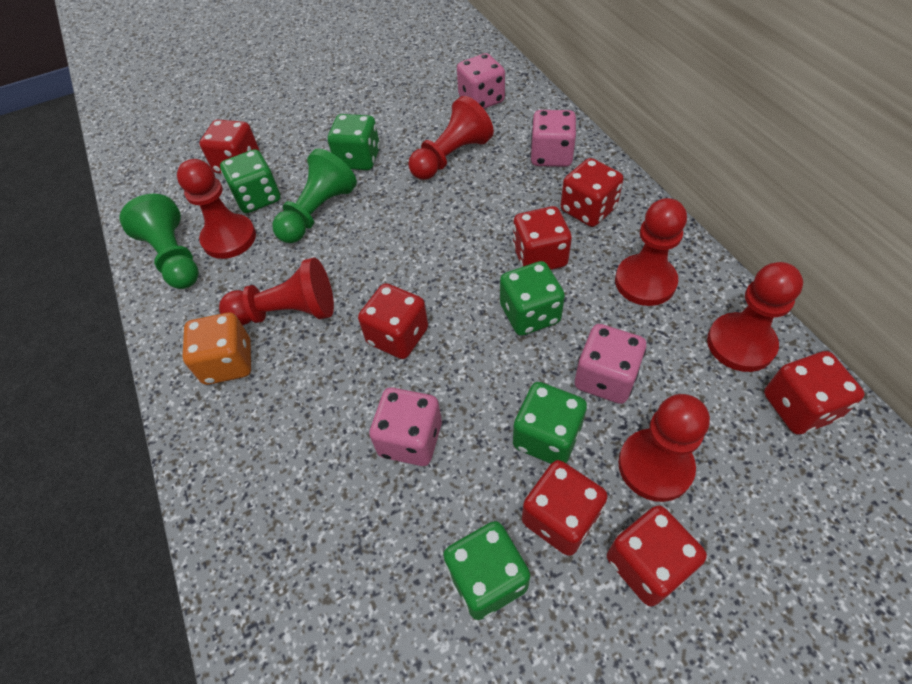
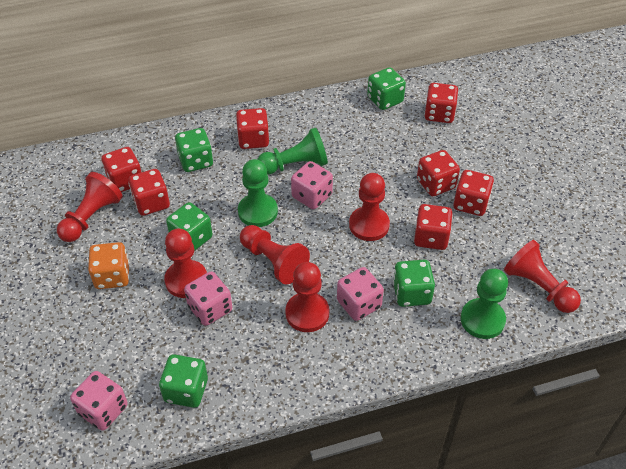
green pawn: 2 -> 3

